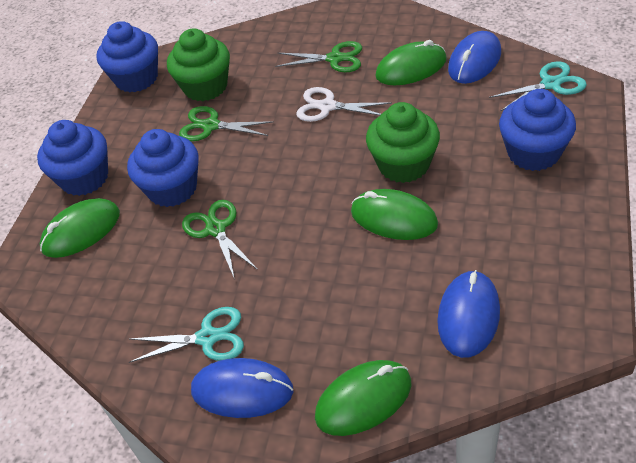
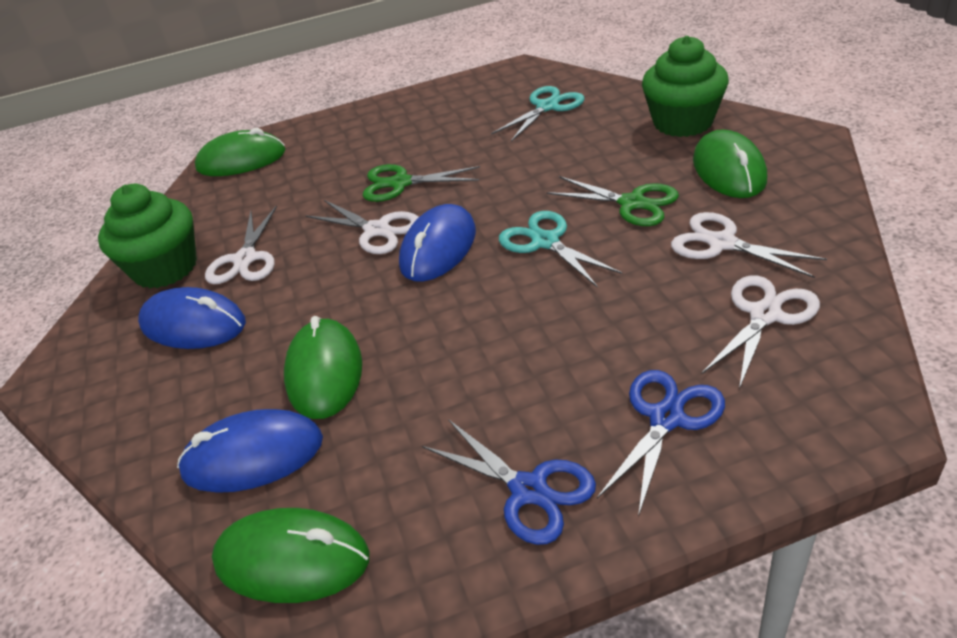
blue cupcake: 4 -> 0
blue scissors: 0 -> 2
green scissors: 3 -> 2
white scissors: 1 -> 4

